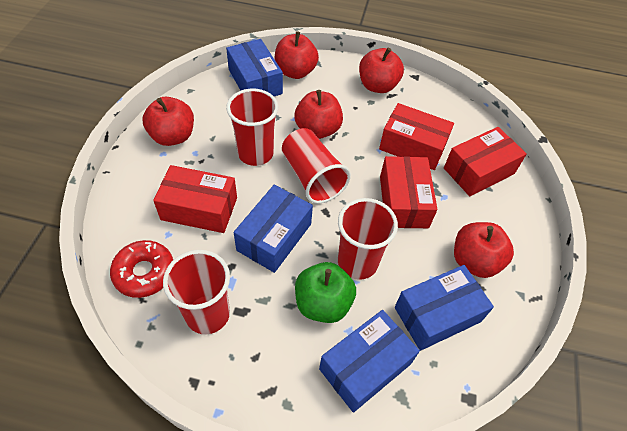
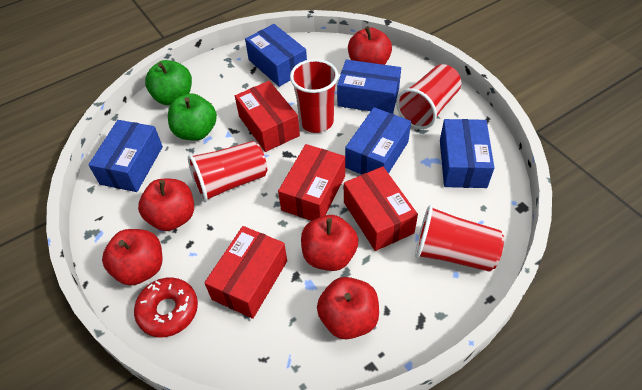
blue box: 4 -> 5
green apple: 1 -> 2

